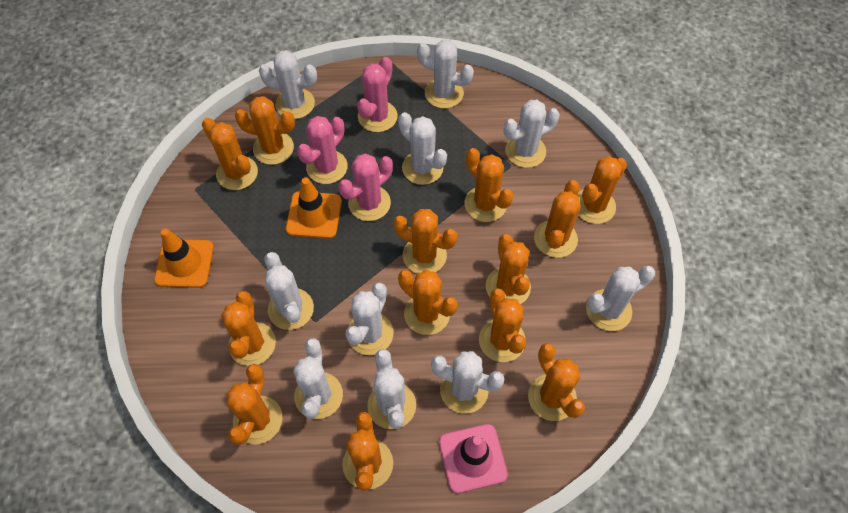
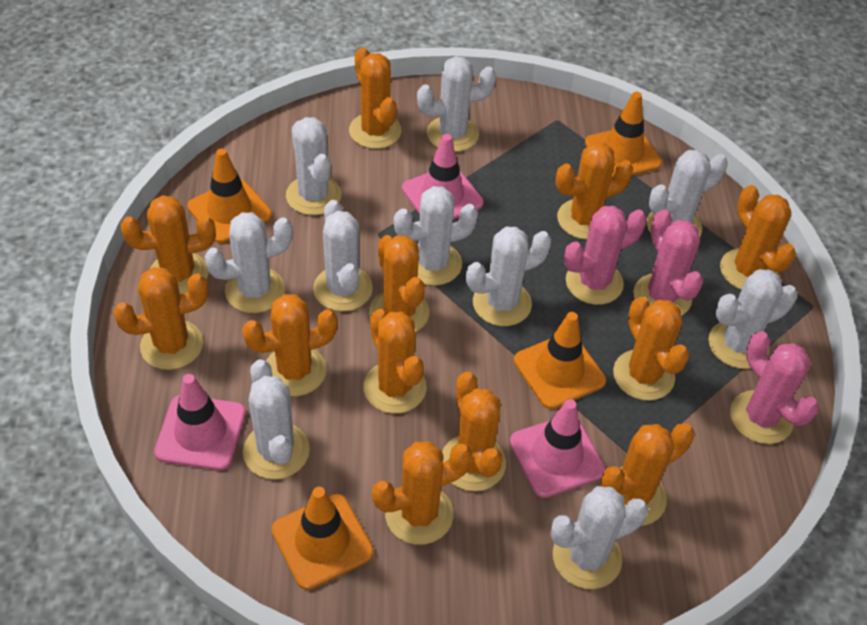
orange cactus: 13 -> 12
orange traffic cone: 2 -> 4
pink traffic cone: 1 -> 3

